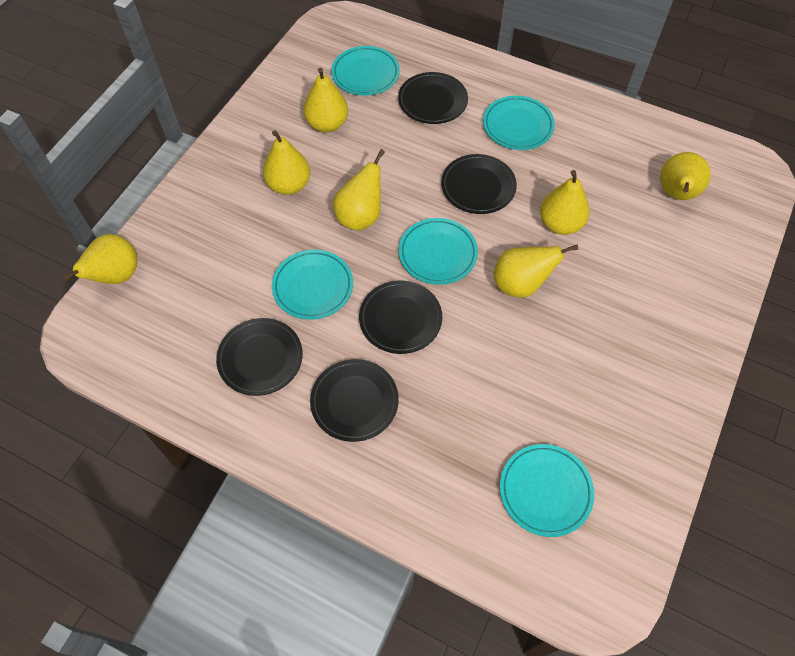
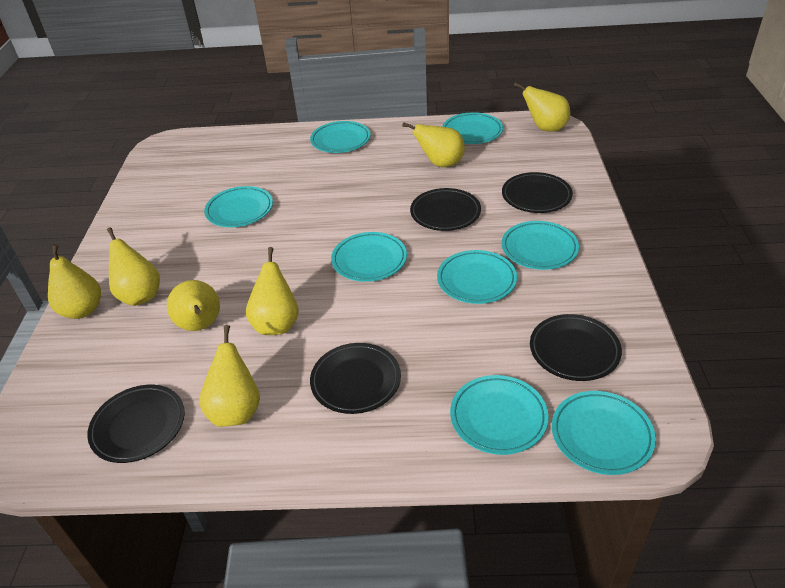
turquoise plate: 5 -> 8

